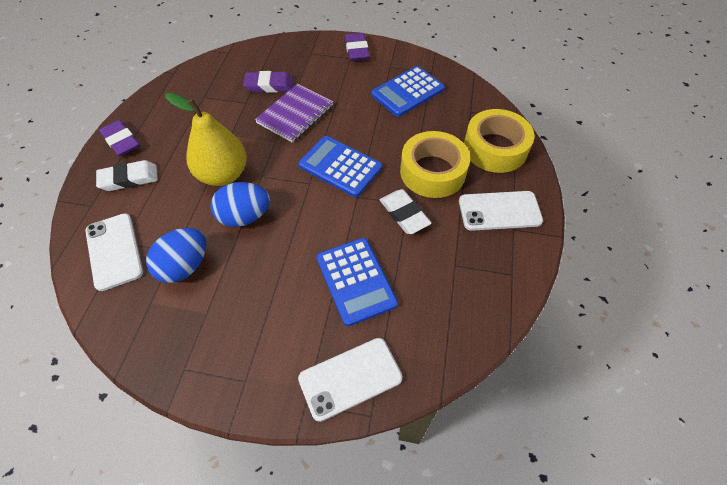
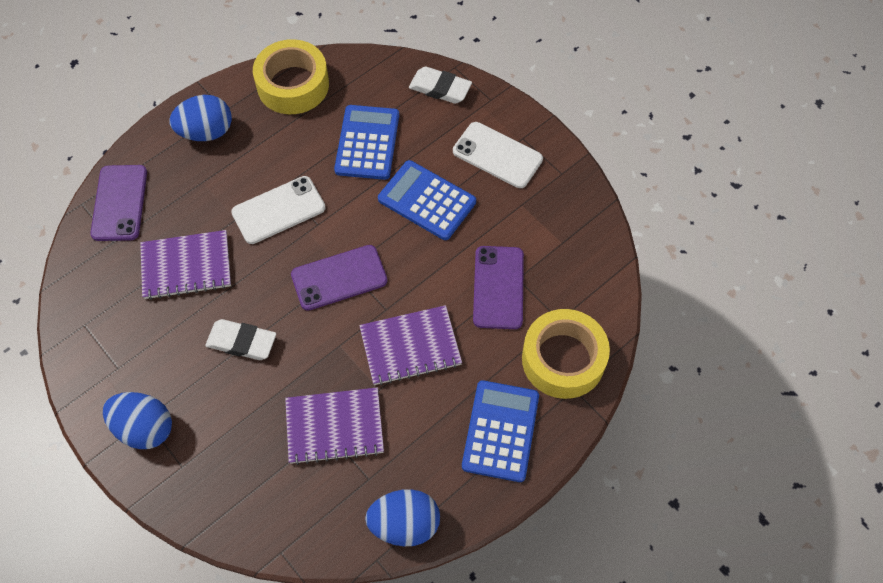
blue egg: 2 -> 3
purple eraser: 3 -> 0
purple notebook: 1 -> 3
purple phone: 0 -> 3
white phone: 3 -> 2
yellow pear: 1 -> 0

